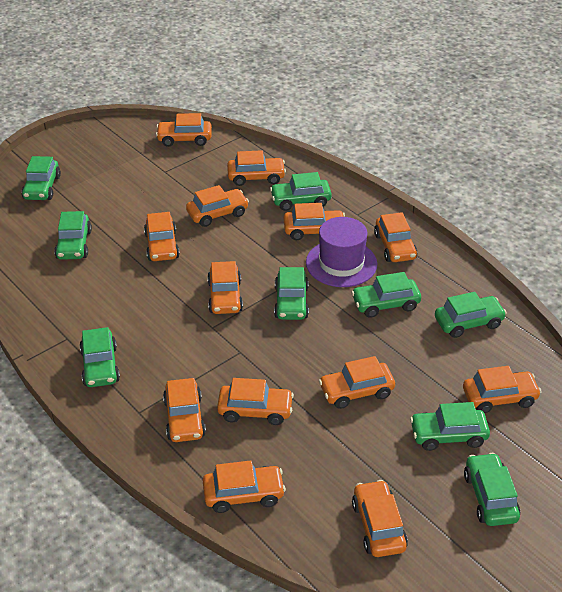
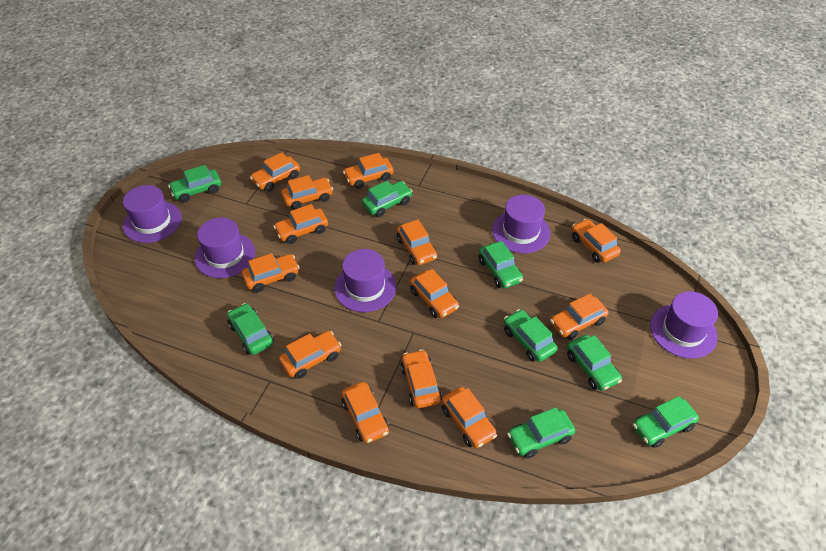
green car: 9 -> 8
purple hat: 1 -> 5

